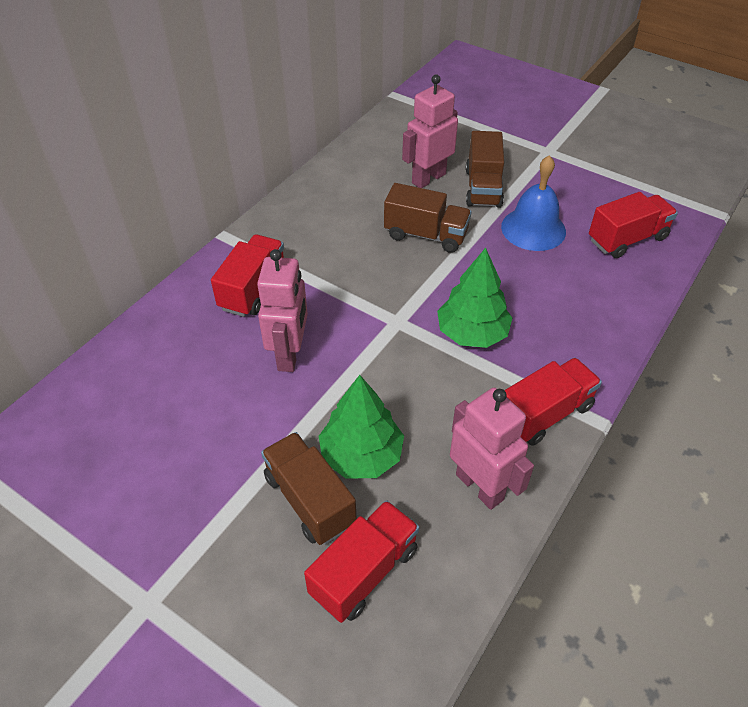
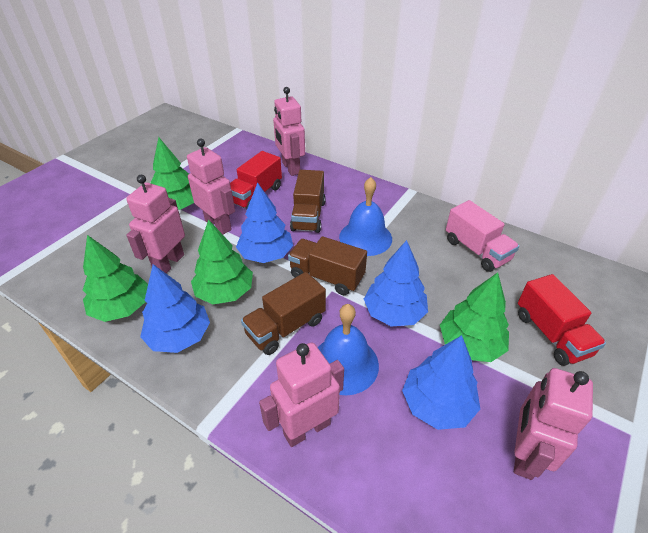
blue bell: 1 -> 2
blue tree: 0 -> 4
green tree: 2 -> 4
pink robot: 3 -> 5
pink truck: 0 -> 1
red truck: 4 -> 2

